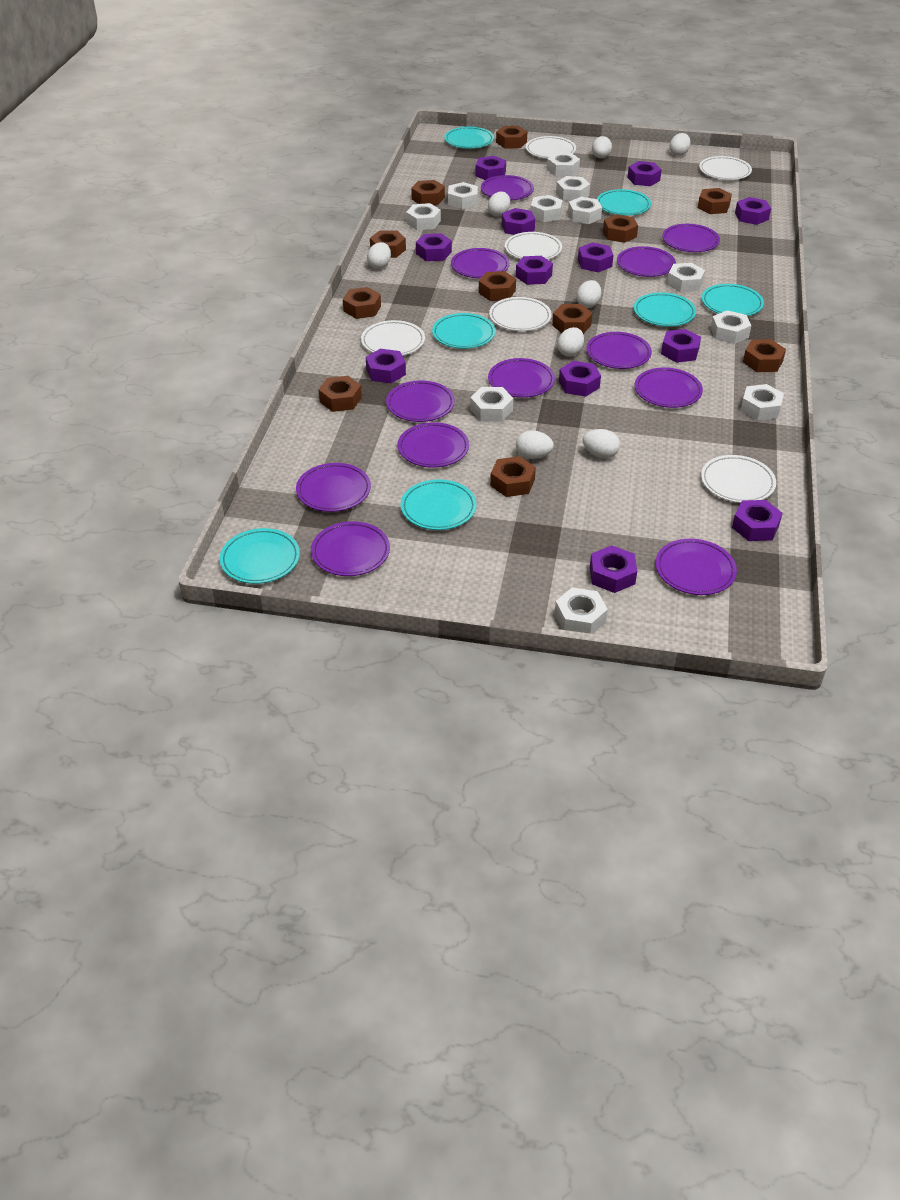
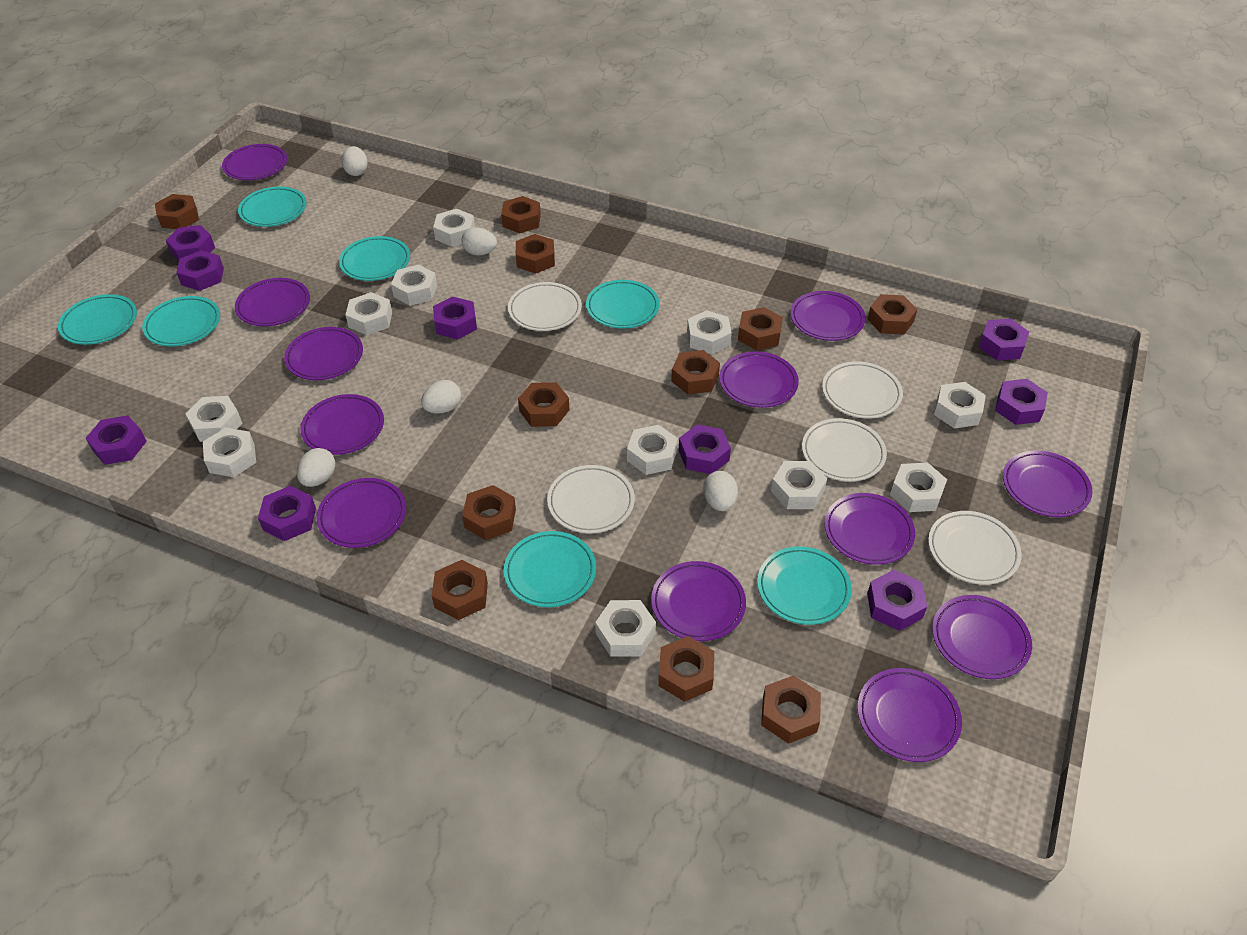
purple nut: 12 -> 9
white egg: 8 -> 5
white plate: 6 -> 5

